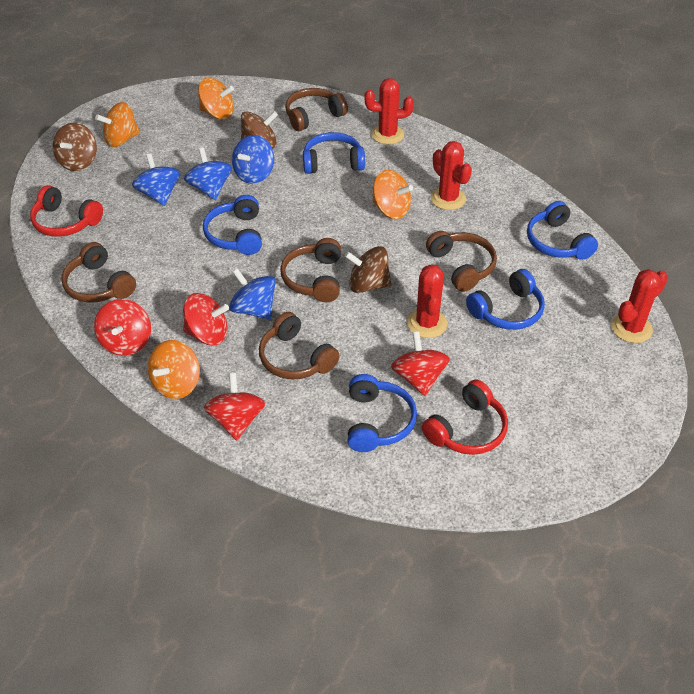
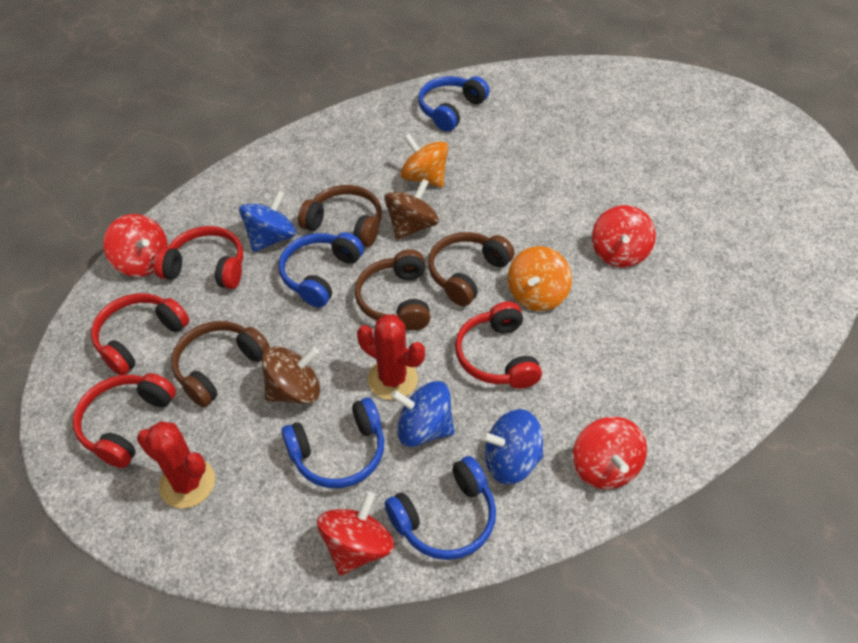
blue headphones: 5 -> 4
blue spinning top: 4 -> 3
brown headphones: 5 -> 4
brown spinning top: 3 -> 2
orange spinning top: 4 -> 2
red cactus: 4 -> 2
red headphones: 2 -> 4

